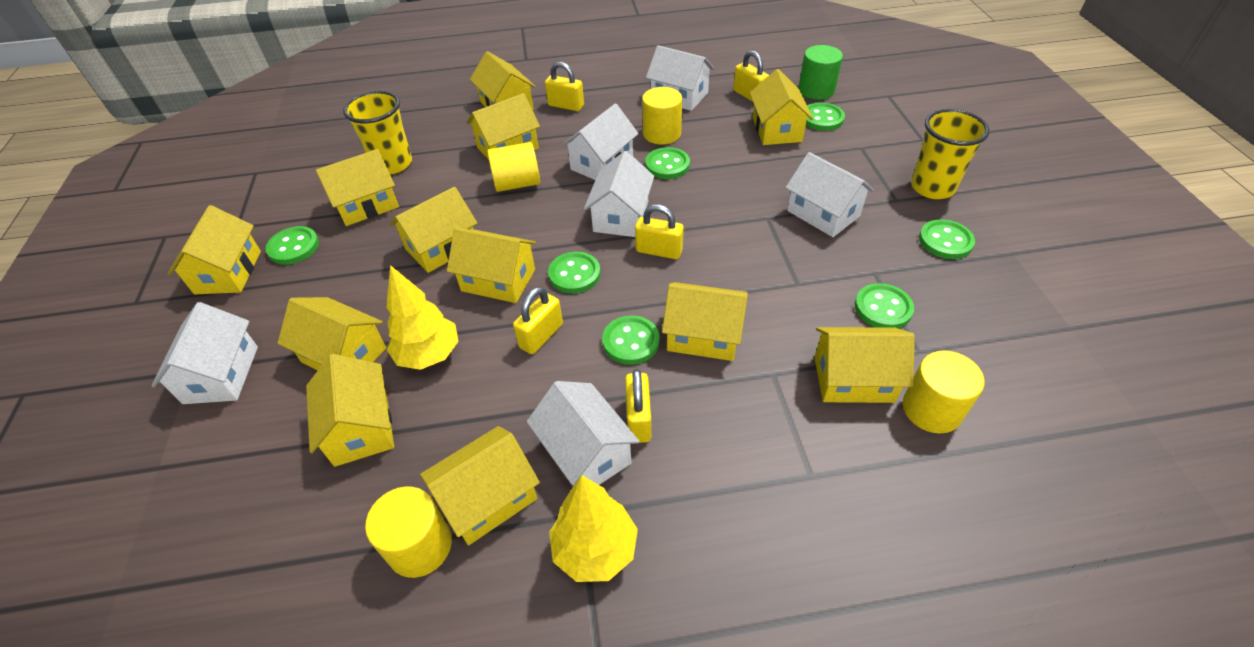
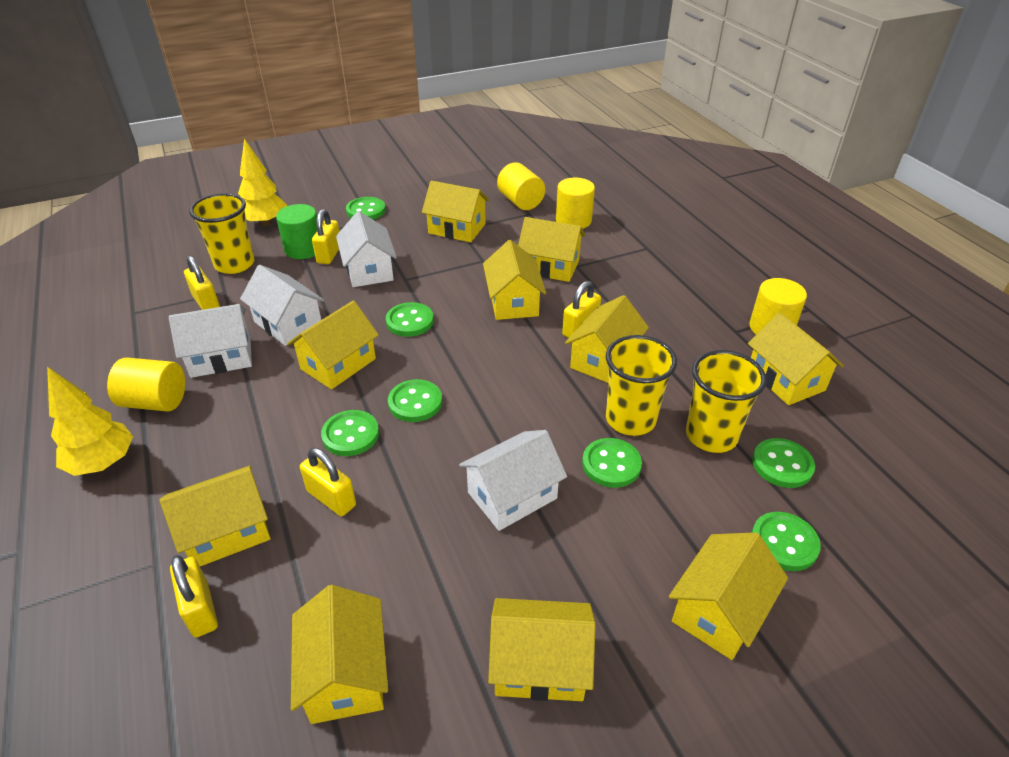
white house: 6 -> 4
yellow cup: 2 -> 3
yellow house: 12 -> 10

